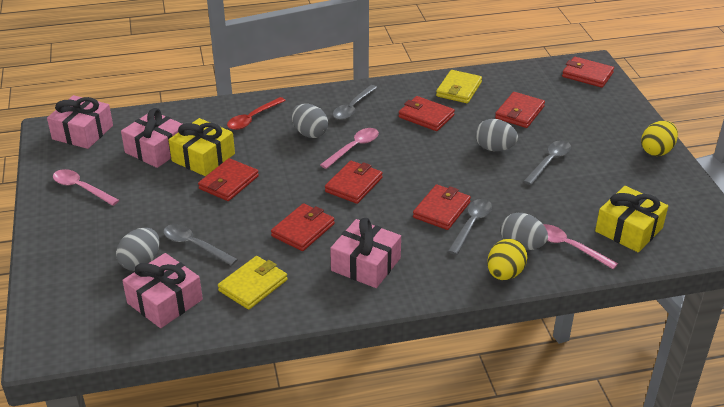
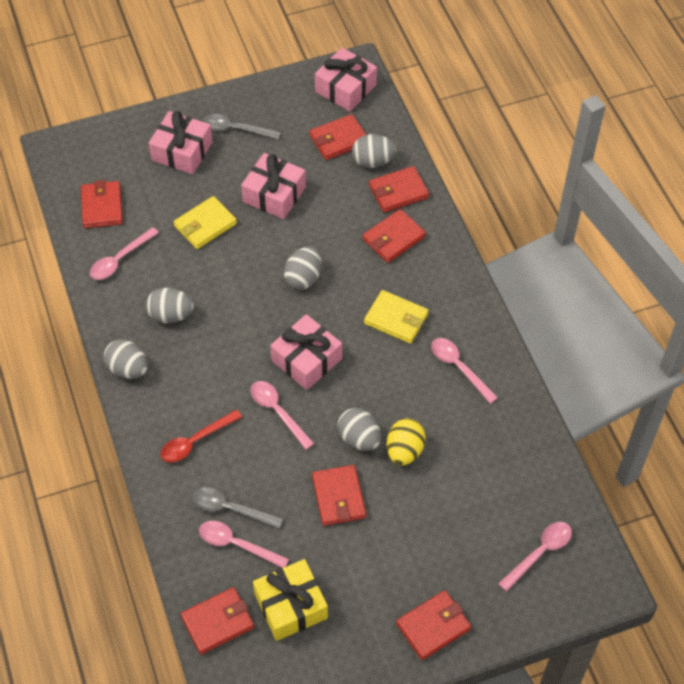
grey egg: 4 -> 5
grey spoon: 4 -> 2
pink spoon: 3 -> 5
yellow egg: 2 -> 1
yellow gift: 2 -> 1

